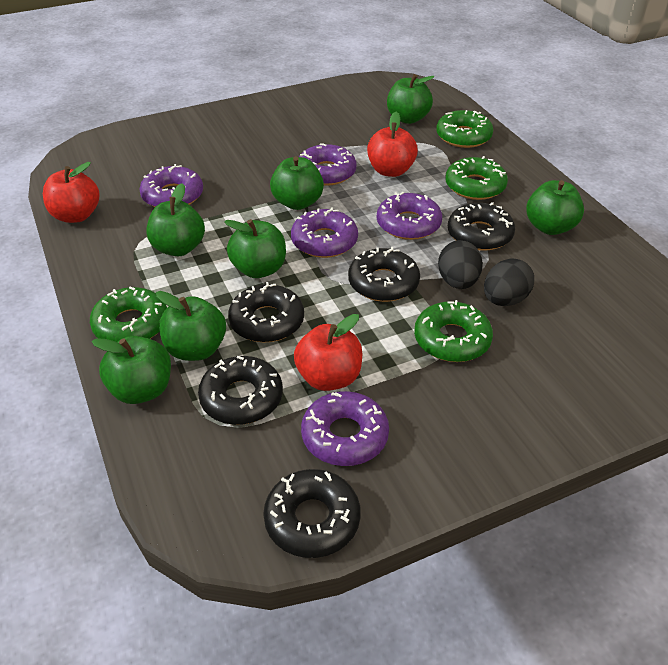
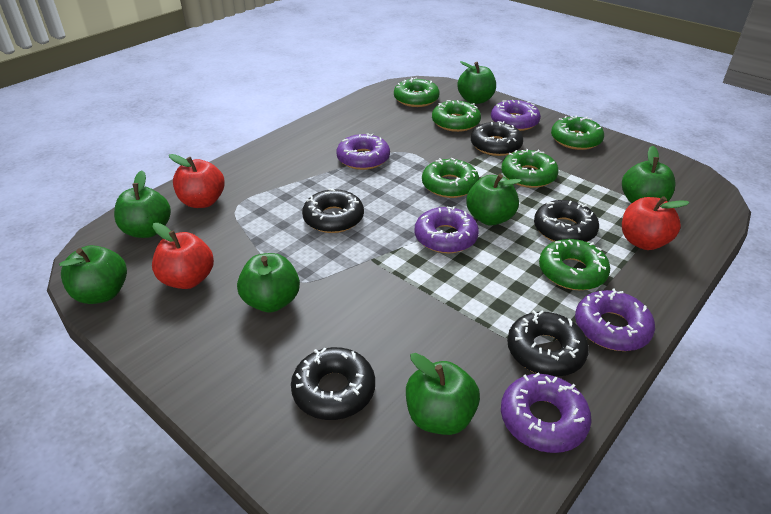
black egg: 2 -> 0
green donut: 4 -> 6

